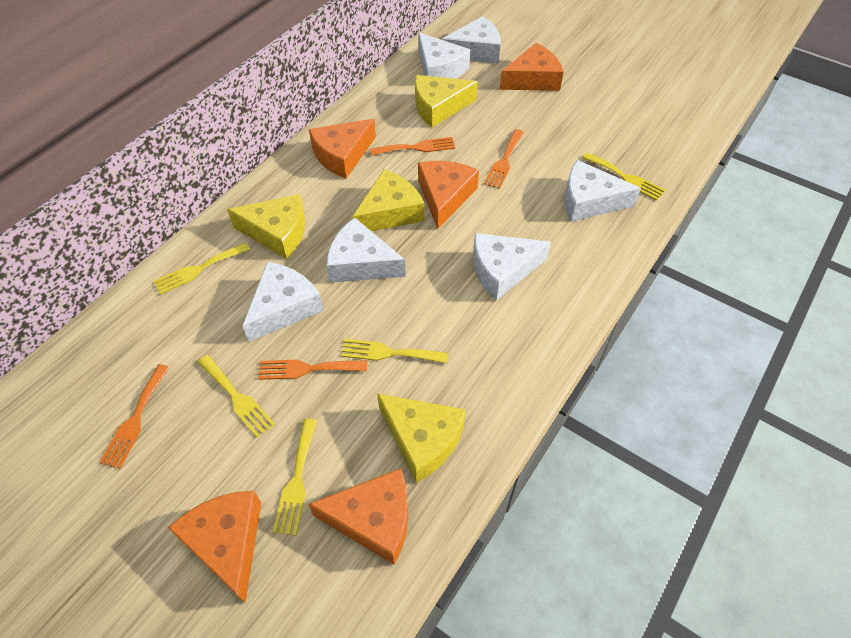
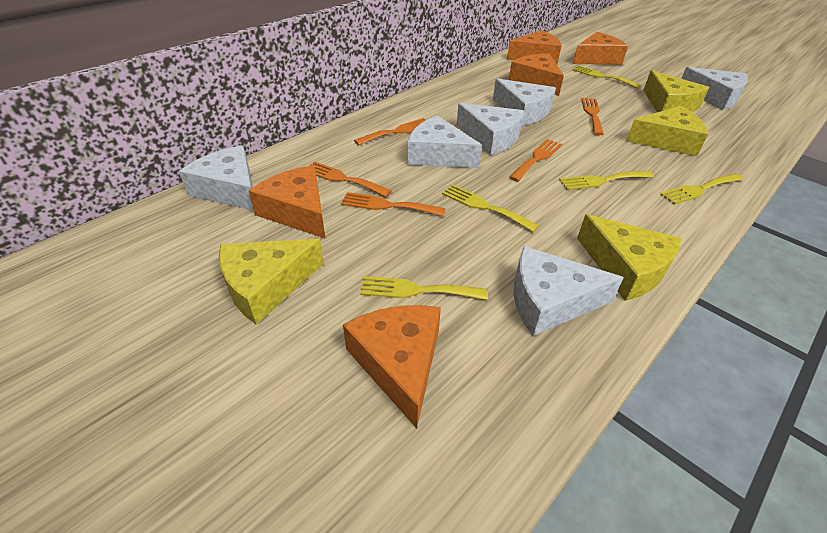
orange fork: 4 -> 5

